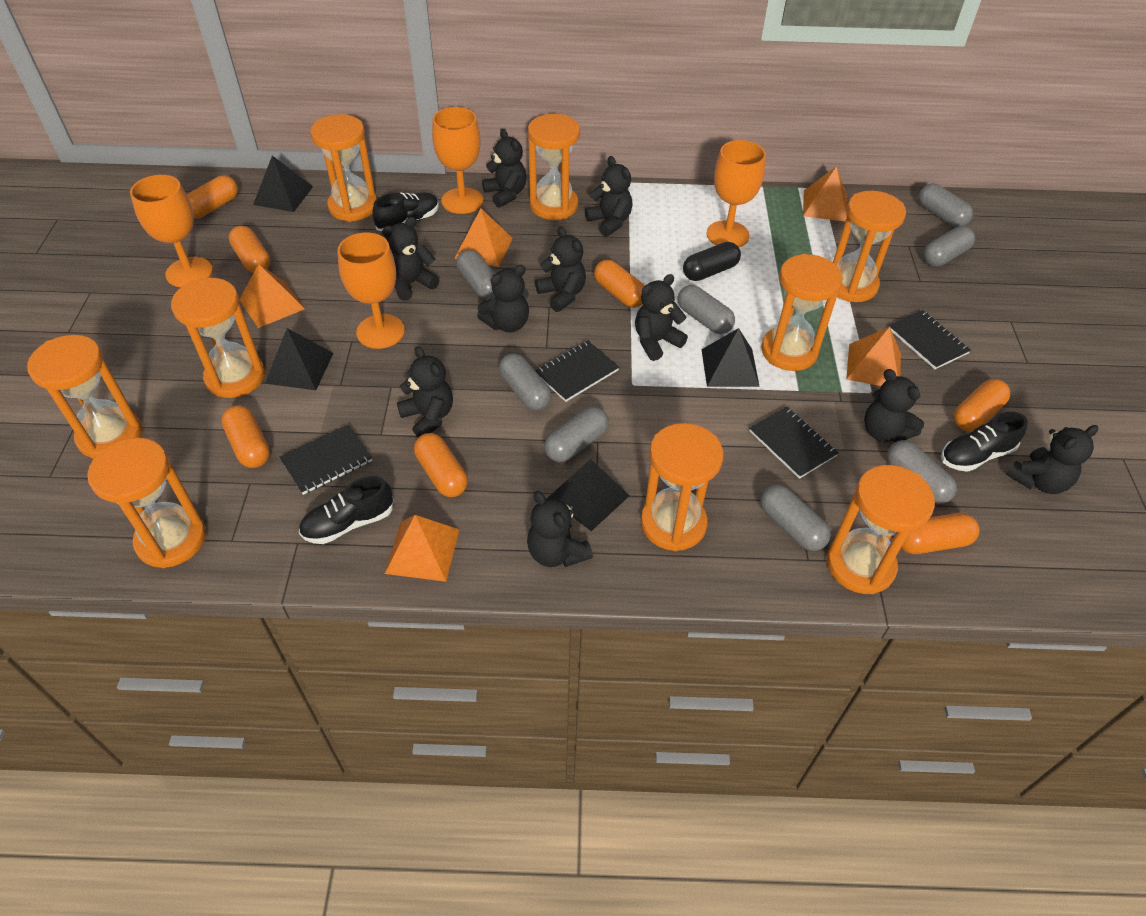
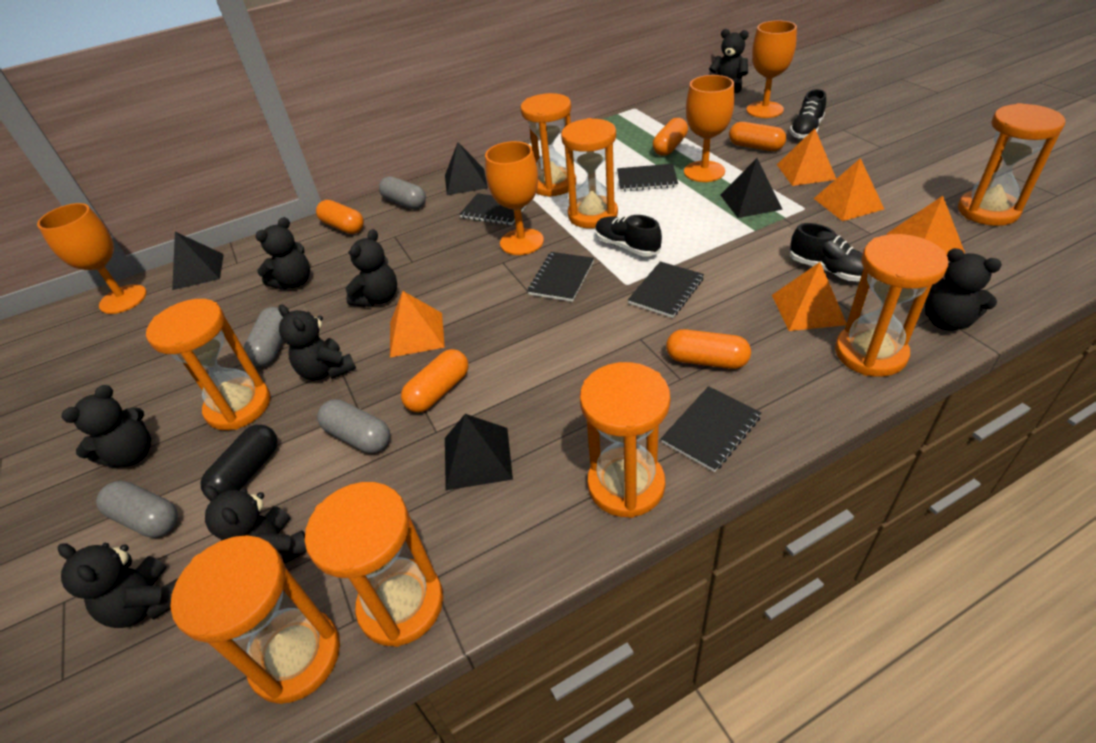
black notebook: 4 -> 5
black teddy bear: 10 -> 8
grey capsule: 8 -> 4
orange capsule: 7 -> 5
orange hourglass: 9 -> 8

